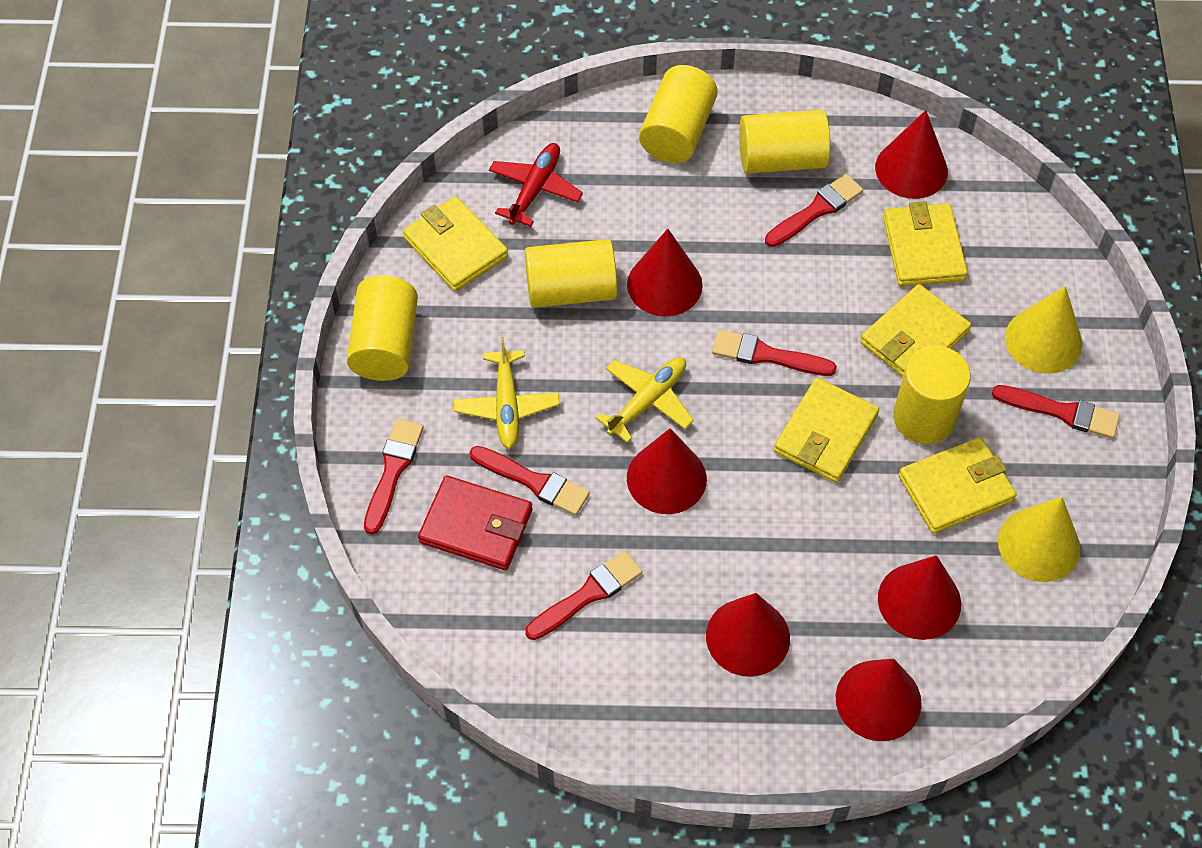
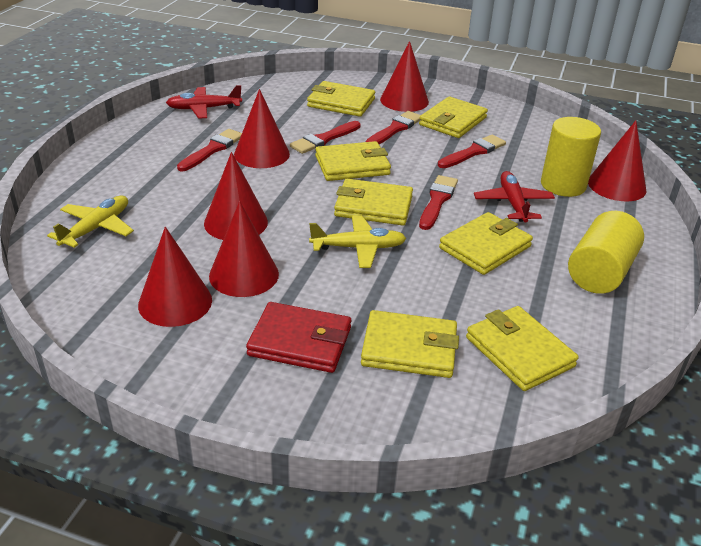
red brush: 6 -> 5
red plane: 1 -> 2
yellow cone: 2 -> 0
yellow cylinder: 5 -> 2
yellow wallet: 5 -> 7

